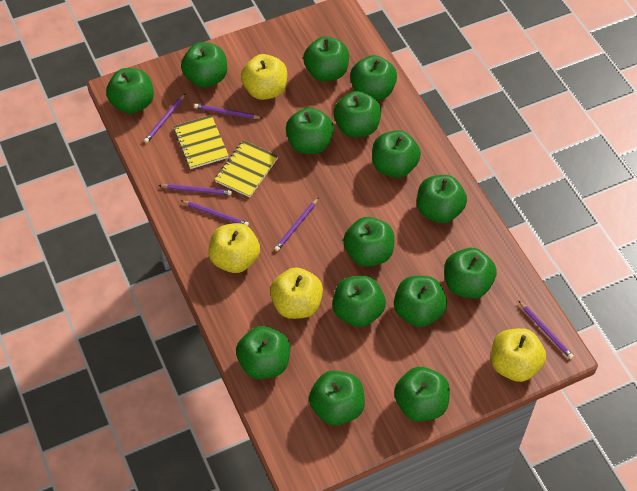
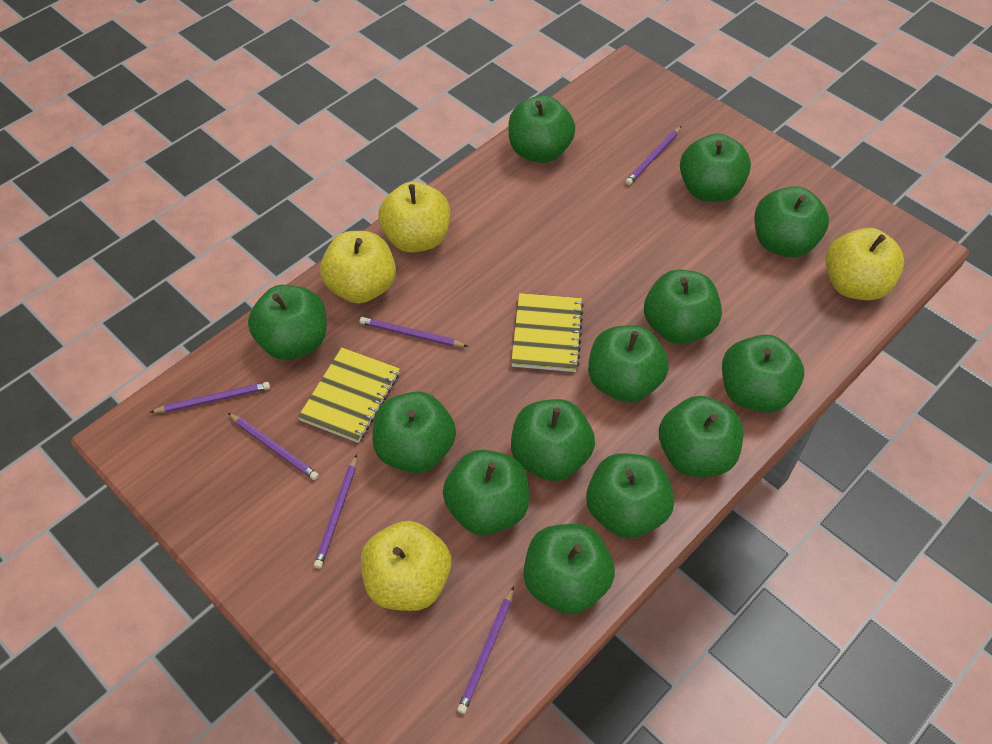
green apple: 15 -> 13

